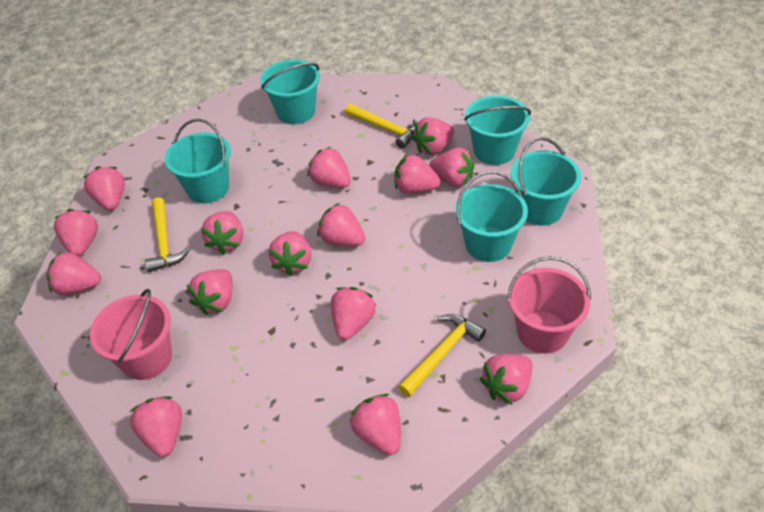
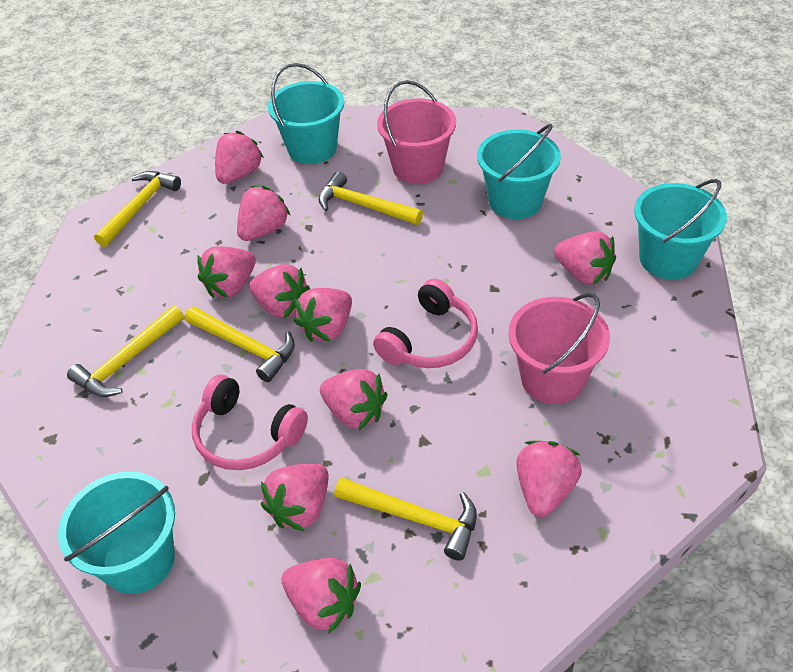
pink headphones: 0 -> 2
pink strawberry: 15 -> 10
turquoise bucket: 5 -> 4
yellow hammer: 3 -> 5

